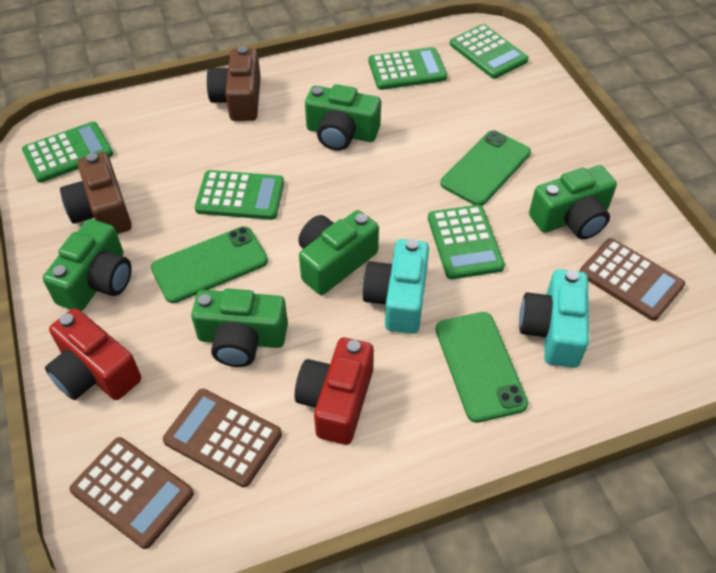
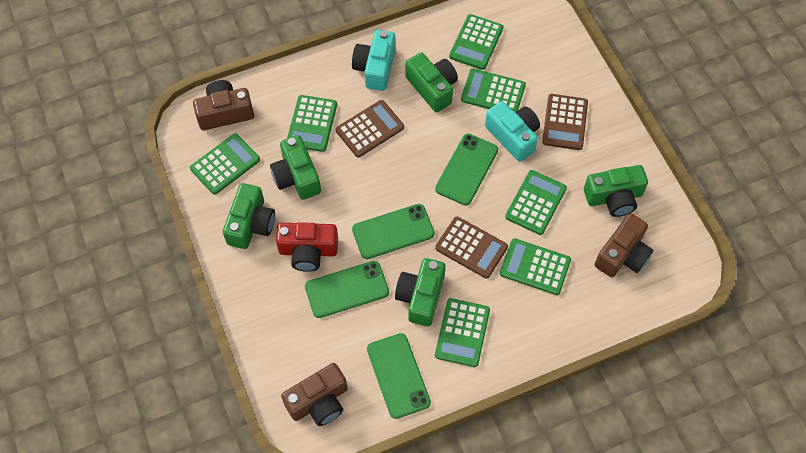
brown camera: 2 -> 3
green calculator: 5 -> 7
green phone: 3 -> 4
red camera: 2 -> 1

